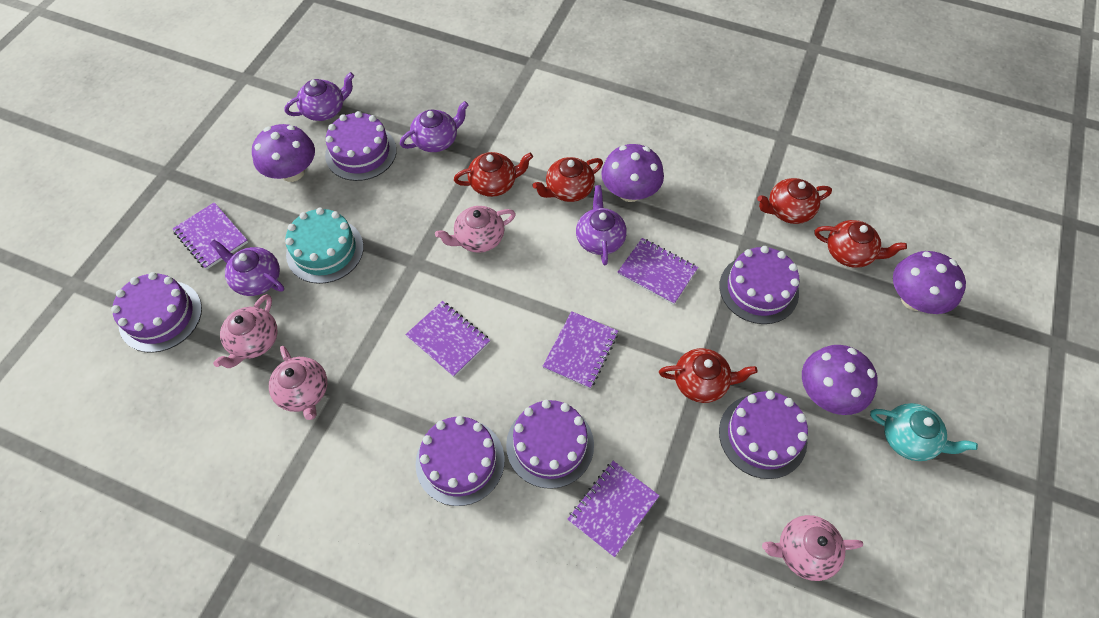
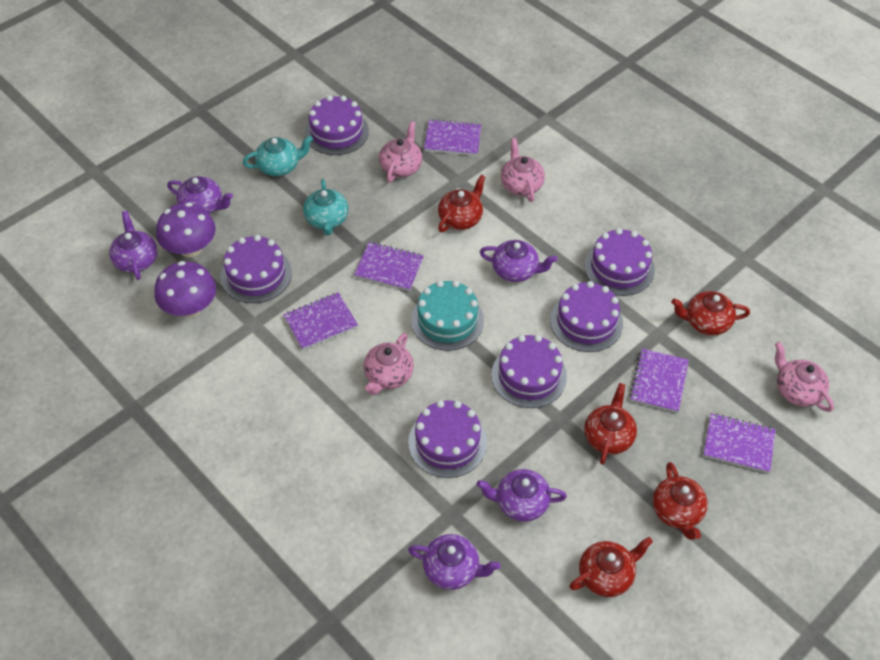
purple mushroom: 4 -> 2
purple teapot: 4 -> 5
turquoise teapot: 1 -> 2

